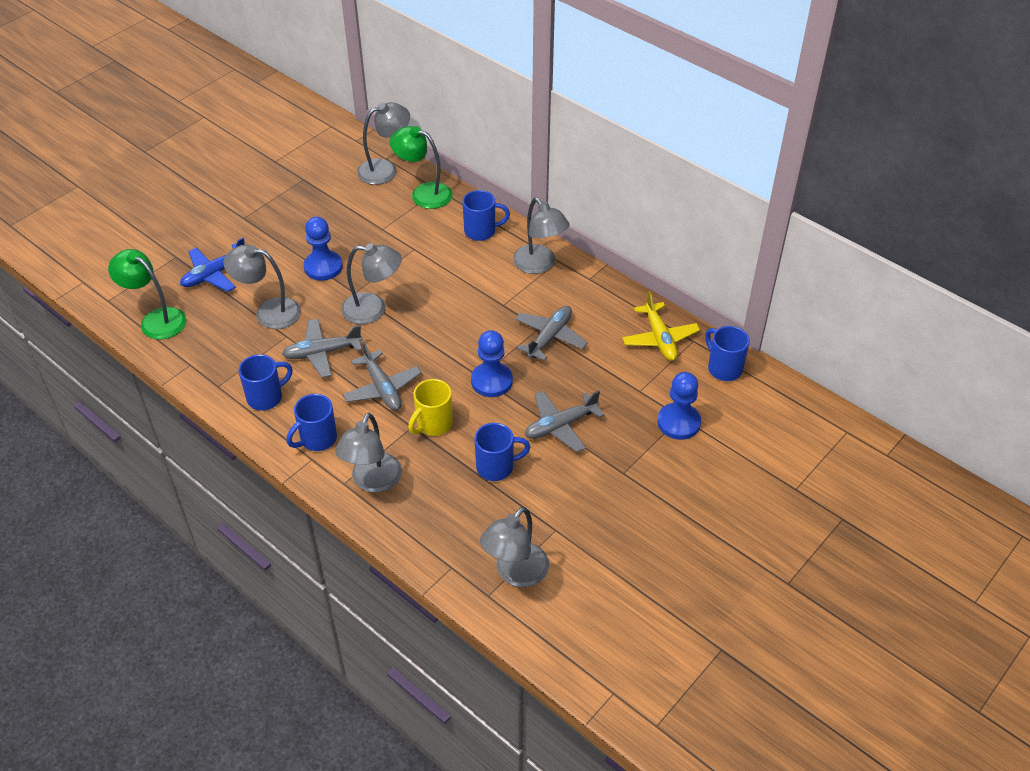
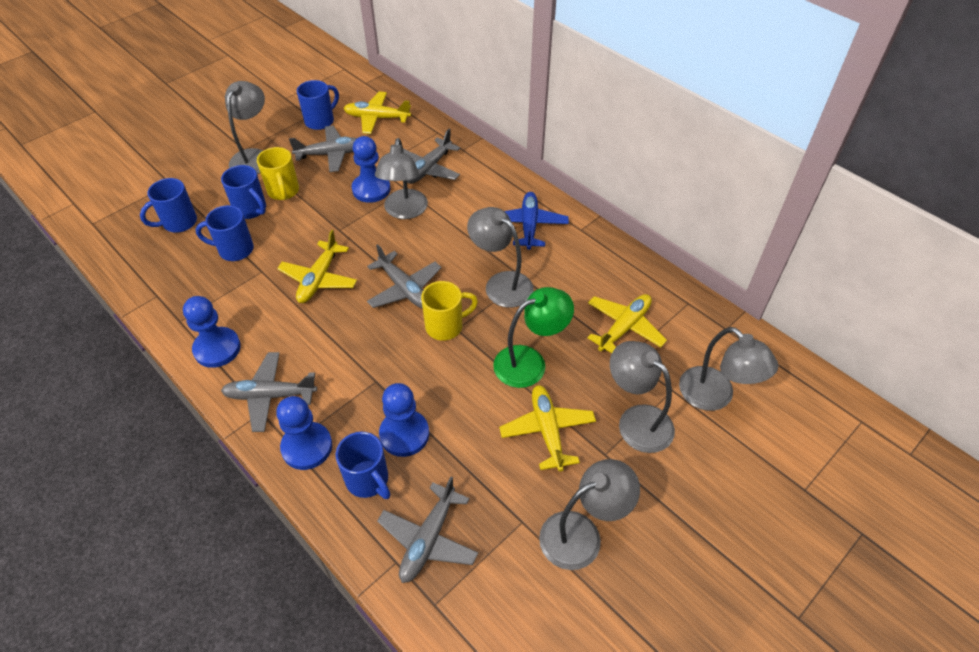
blue pawn: 3 -> 4
green lamp: 2 -> 1
grey plane: 4 -> 5
yellow mug: 1 -> 2
yellow plane: 1 -> 4

